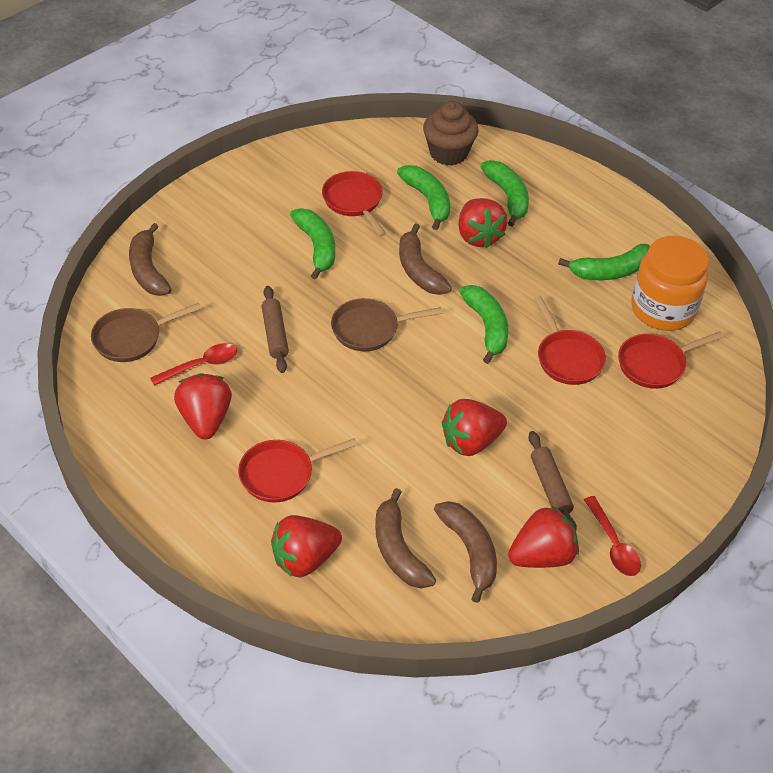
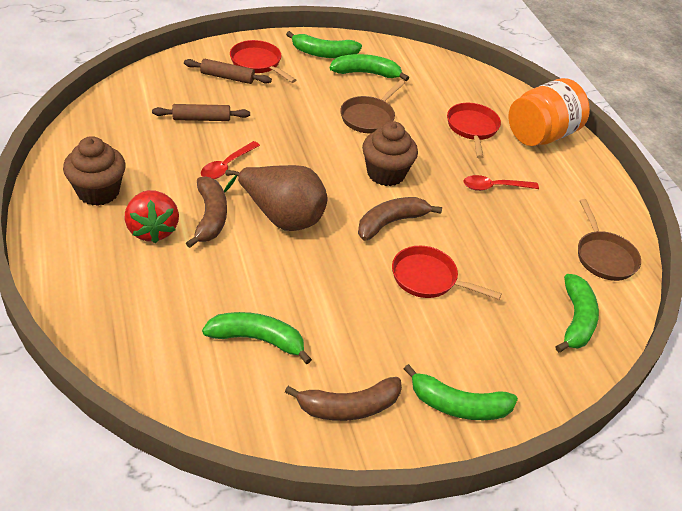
brown banana: 4 -> 3
brown cupcake: 1 -> 2
brown pear: 0 -> 1
red pan: 4 -> 3
red strawberry: 5 -> 1

